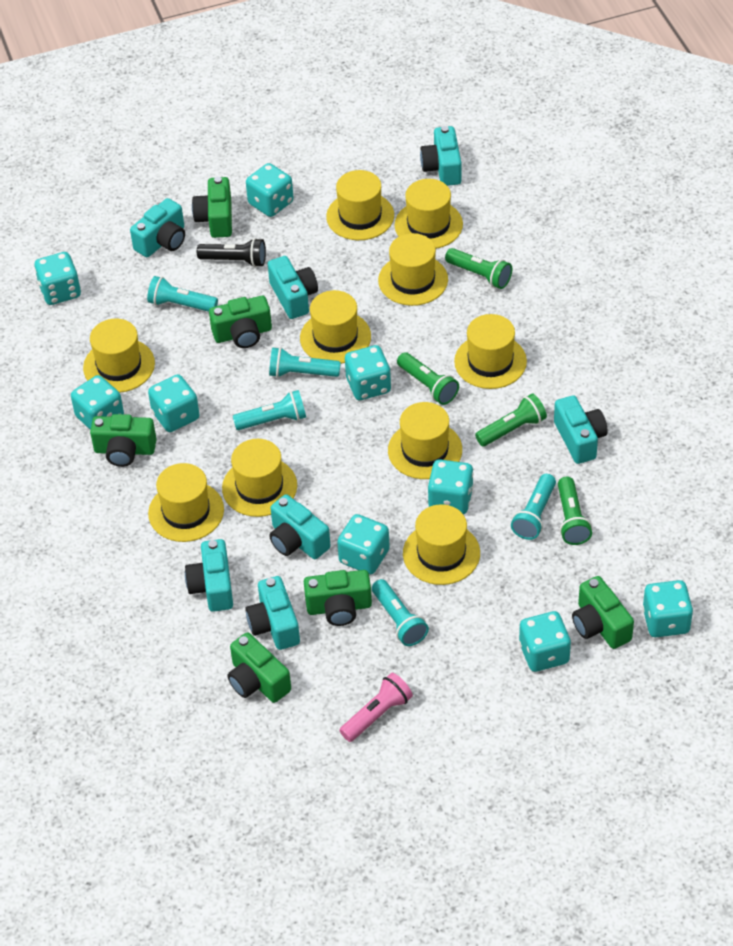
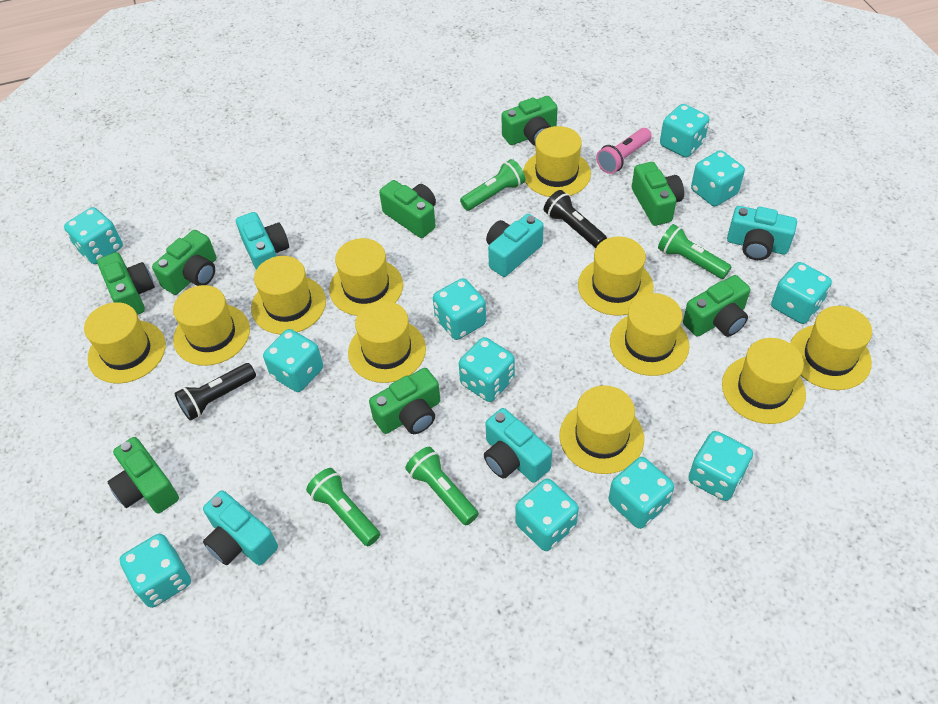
black flashlight: 1 -> 2
green camera: 6 -> 8
turquoise camera: 7 -> 5
turquoise dice: 9 -> 11
turquoise flashlight: 5 -> 0
yellow hat: 10 -> 11

